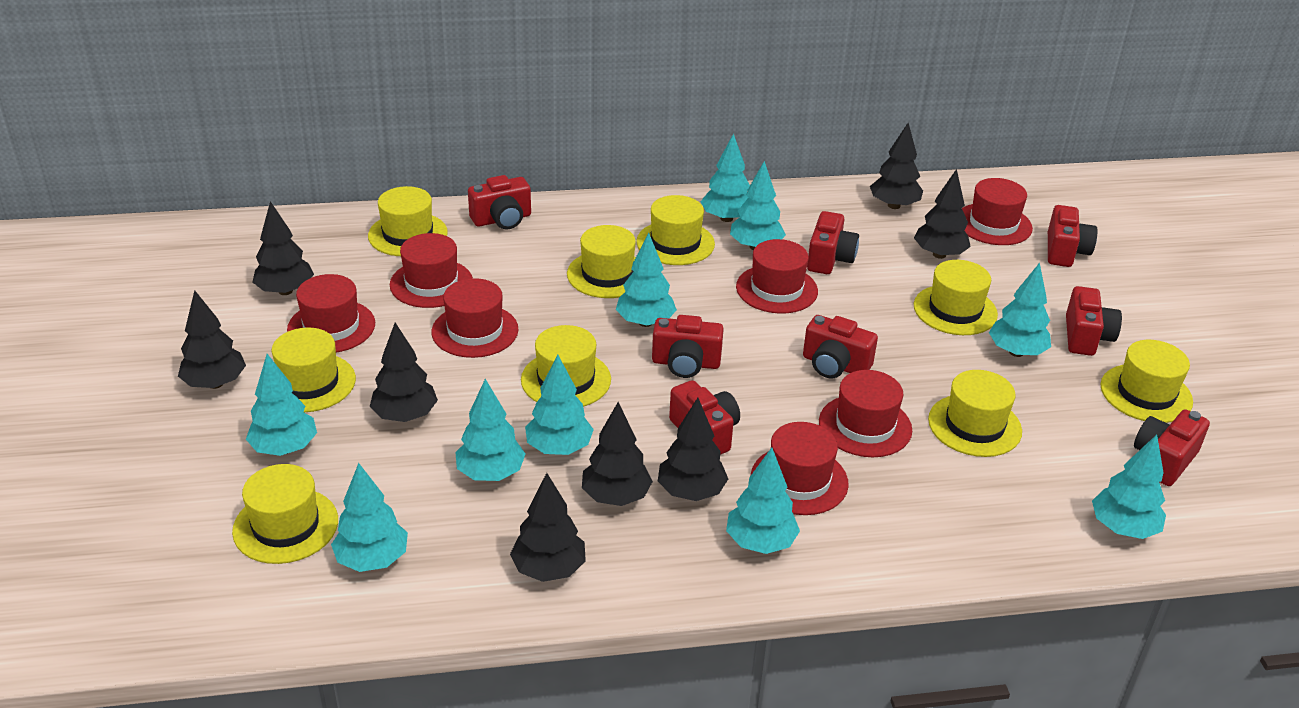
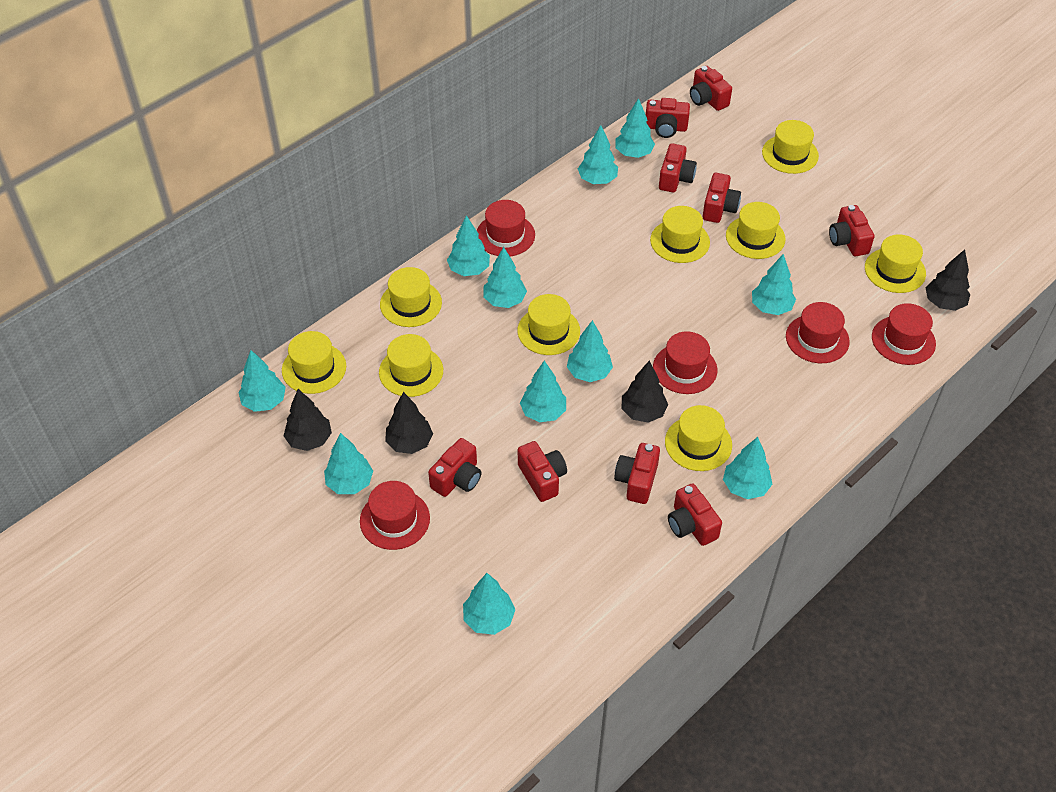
black tree: 8 -> 4
red camera: 8 -> 9
red hat: 7 -> 5
turquoise tree: 10 -> 11

